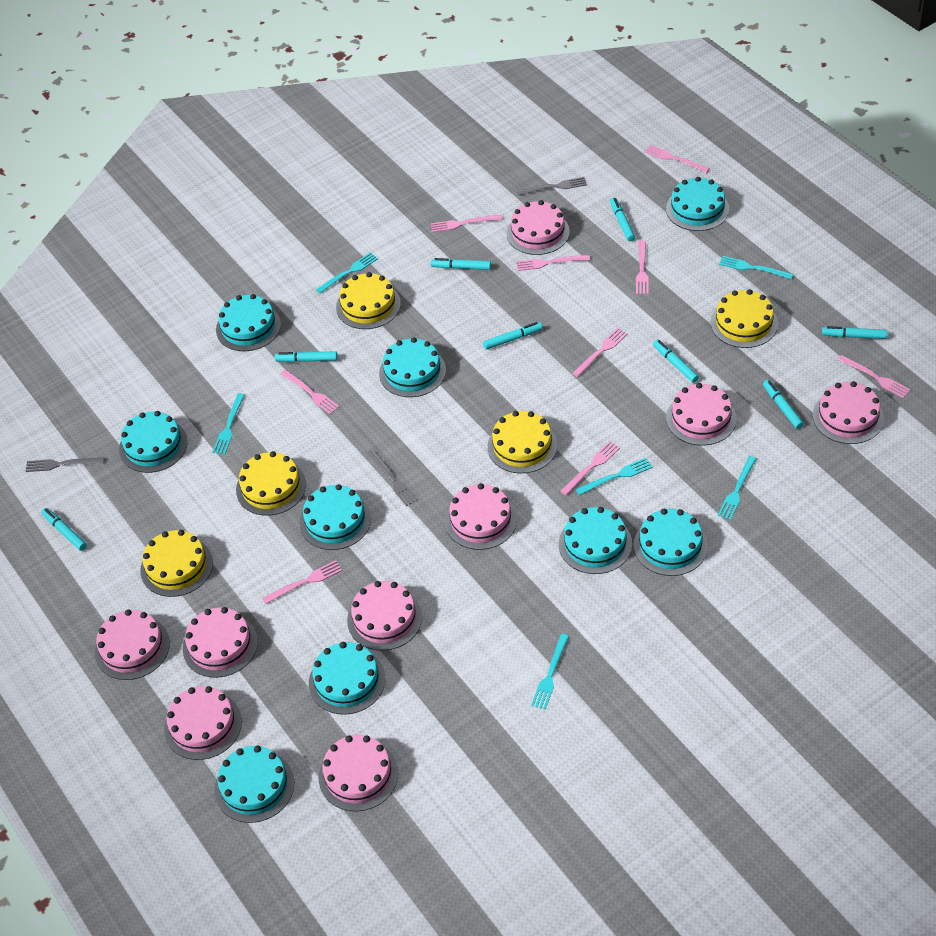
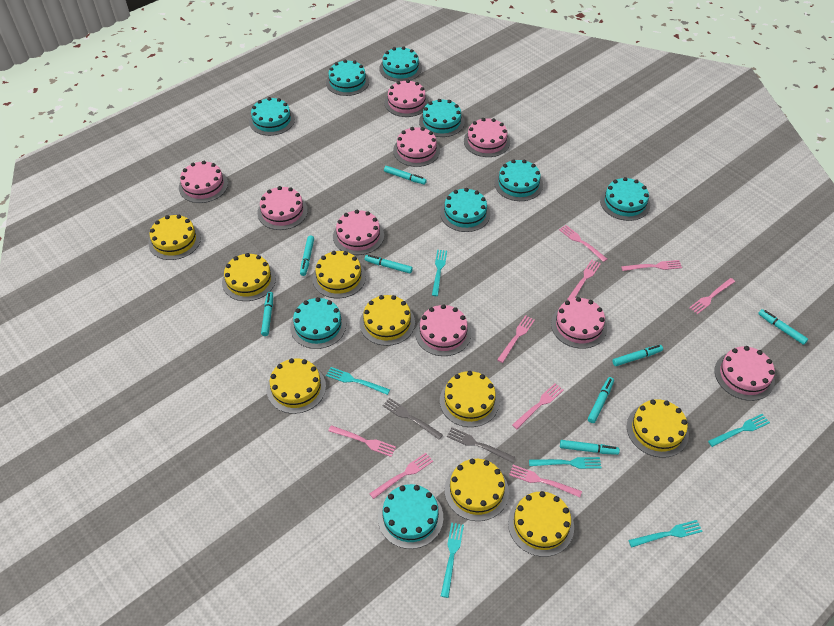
grey fork: 3 -> 2
yellow cake: 5 -> 9

